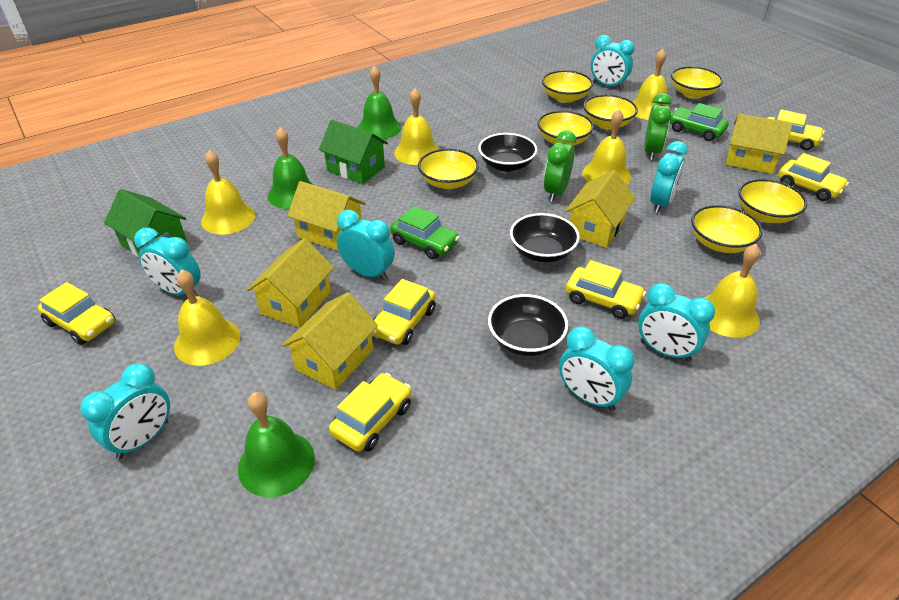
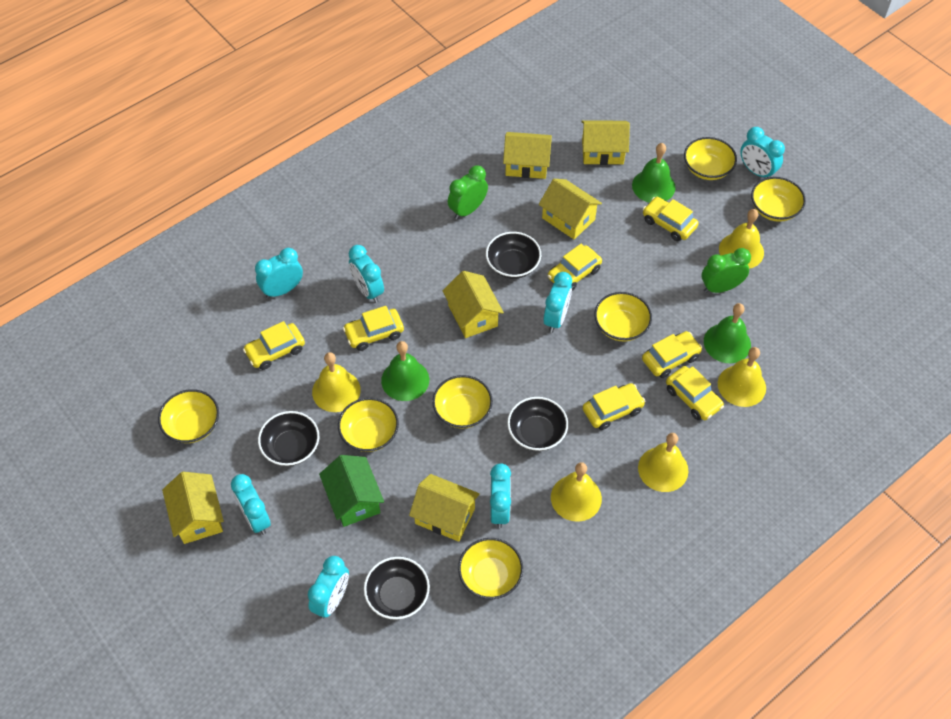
black bowl: 3 -> 4
green car: 2 -> 0
green house: 2 -> 1
yellow bell: 6 -> 5
yellow car: 6 -> 7
yellow house: 5 -> 6

